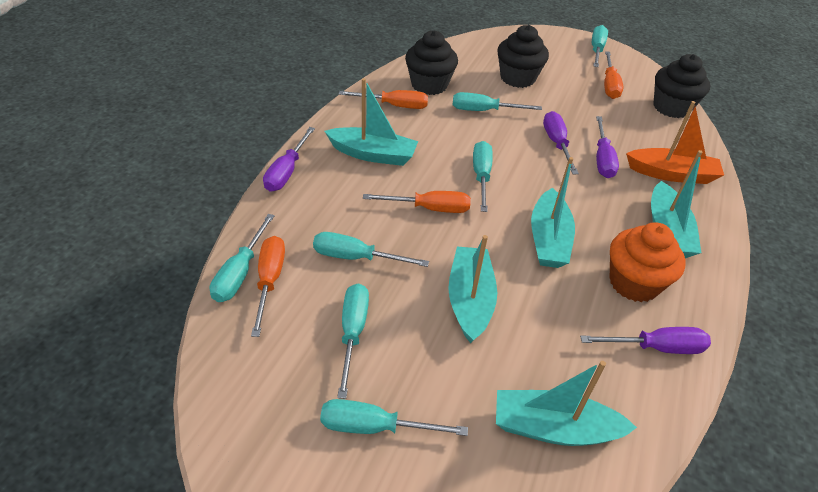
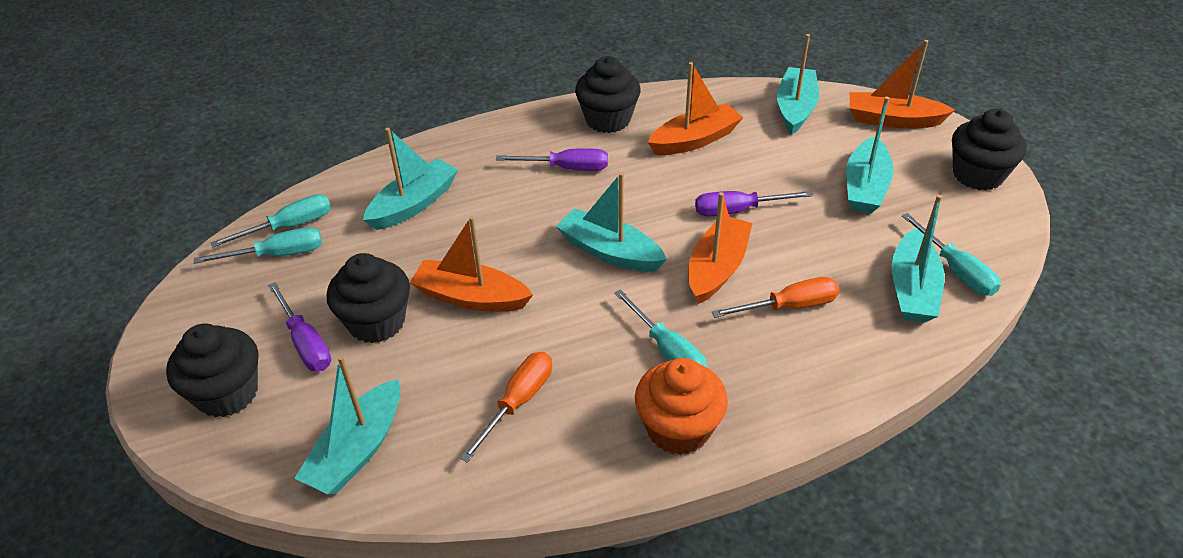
black cupcake: 3 -> 4
orange boat: 1 -> 4
orange screwdriver: 4 -> 2
purple screwdriver: 4 -> 3
turquoise boat: 5 -> 6
turquoise screwdriver: 7 -> 4

